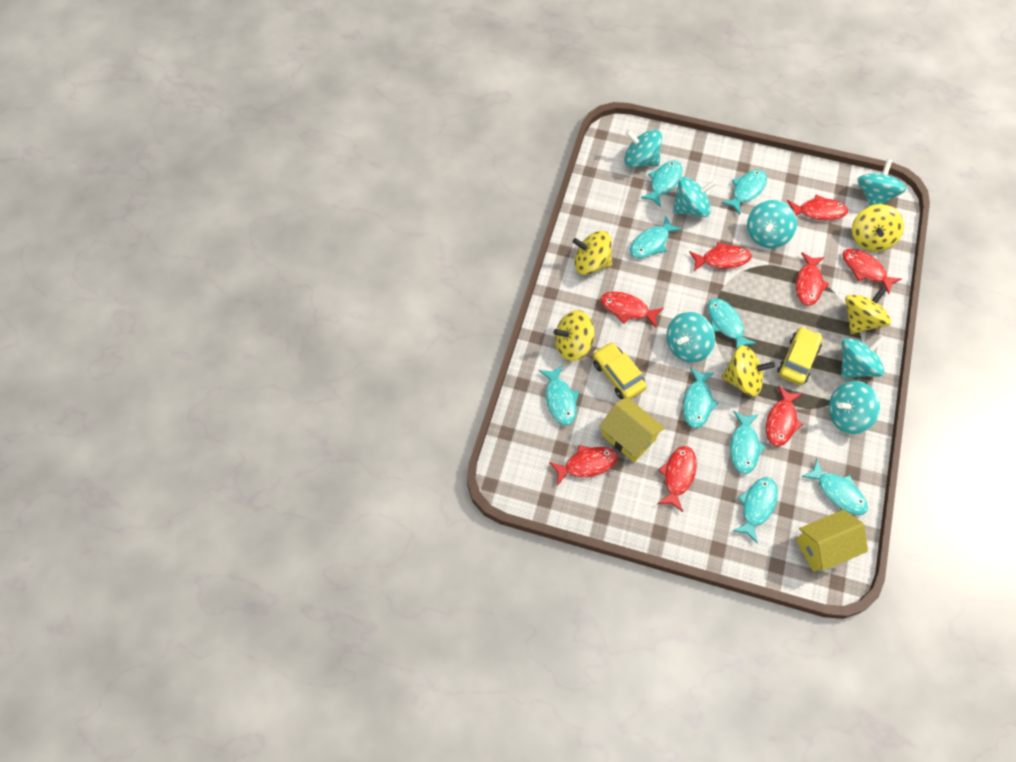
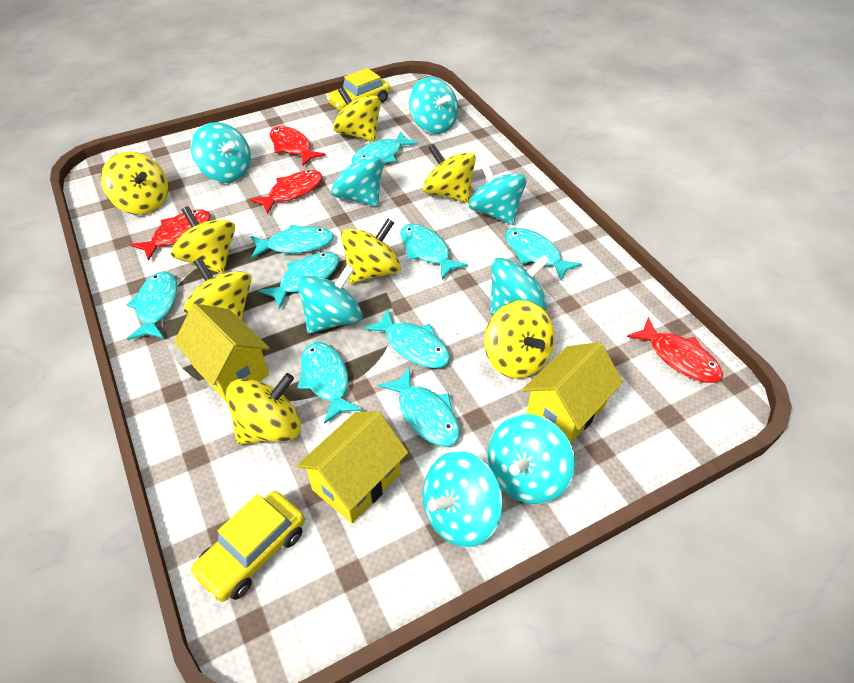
red fish: 8 -> 4
turquoise spinning top: 7 -> 8
yellow house: 2 -> 3
yellow spinning top: 5 -> 8

